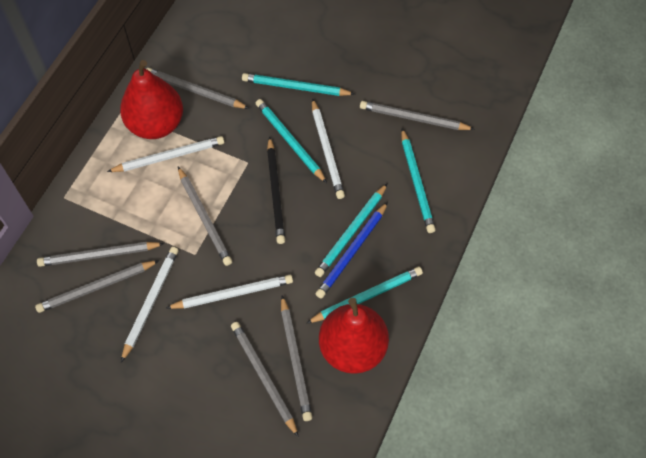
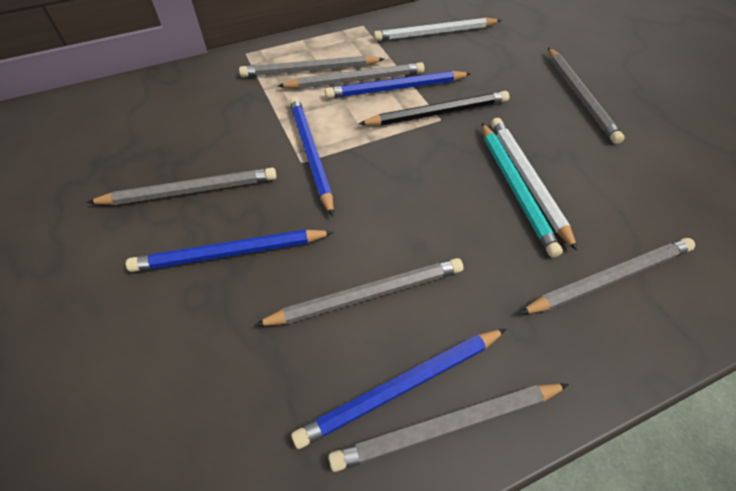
blue pencil: 1 -> 4
red pear: 2 -> 0
turquoise pencil: 5 -> 1
white pencil: 4 -> 2

